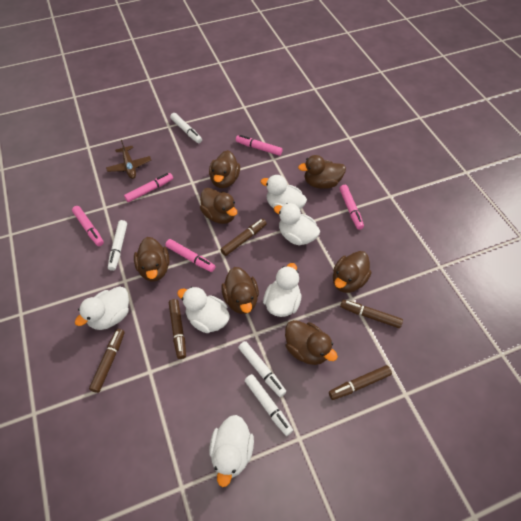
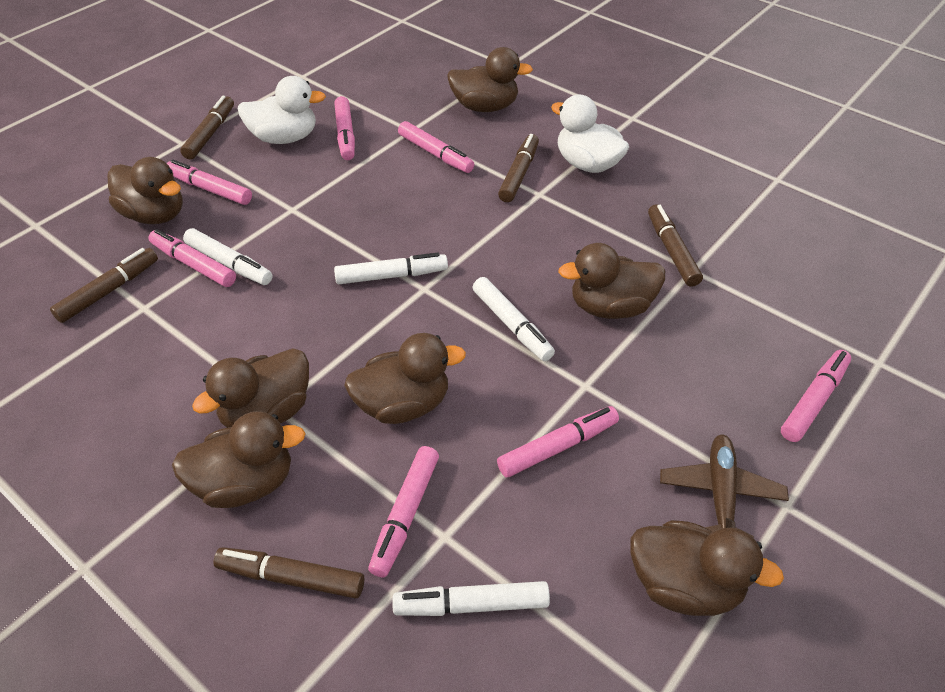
pink marker: 5 -> 7
white duck: 6 -> 2

